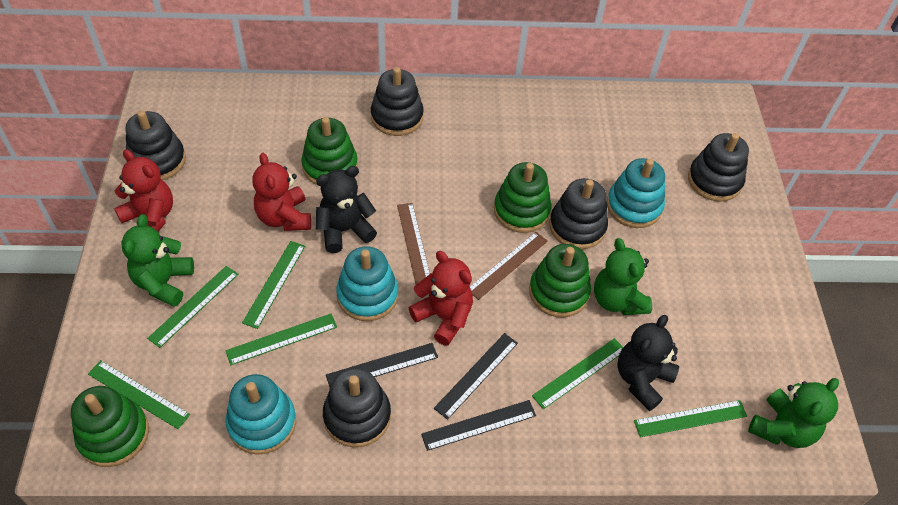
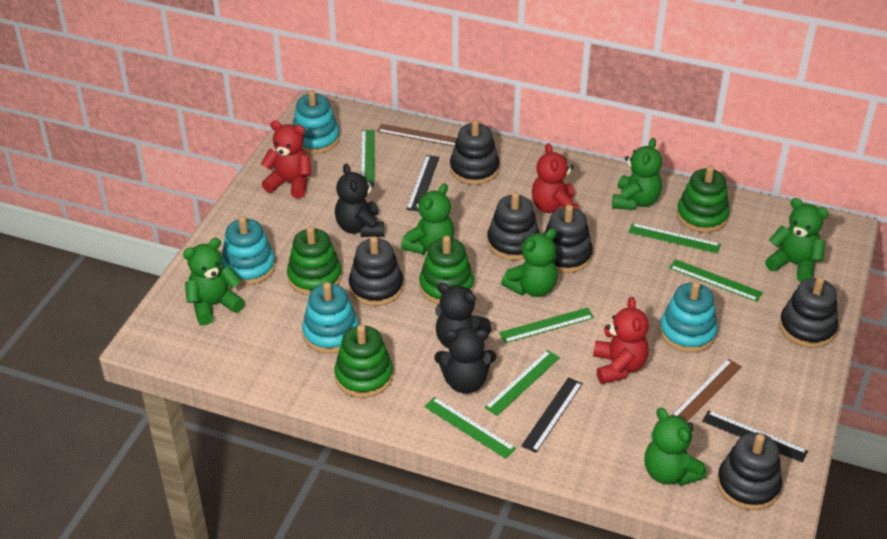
black stacking toy: 5 -> 6
black teddy bear: 2 -> 3
green teddy bear: 3 -> 6
turquoise stacking toy: 3 -> 4

